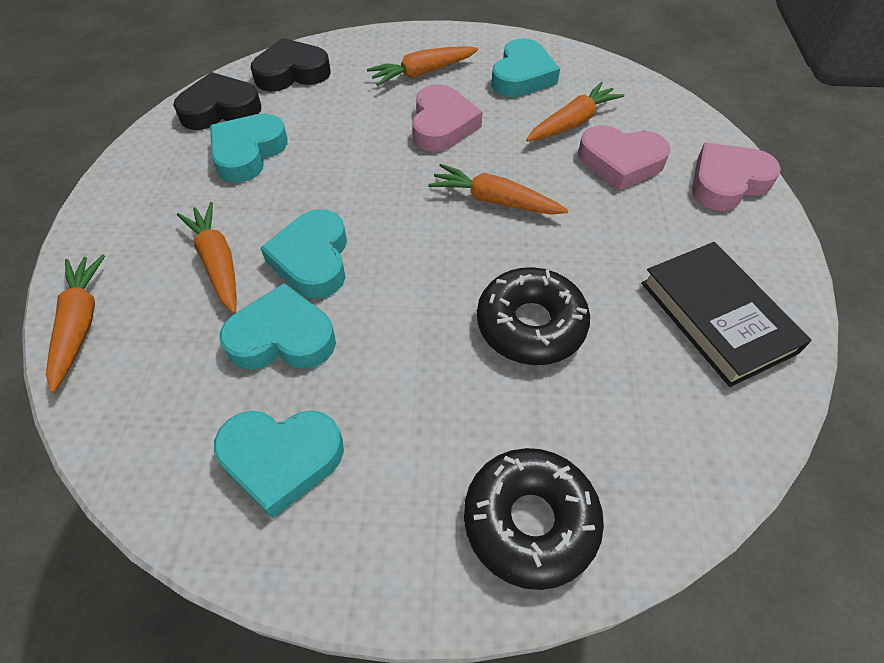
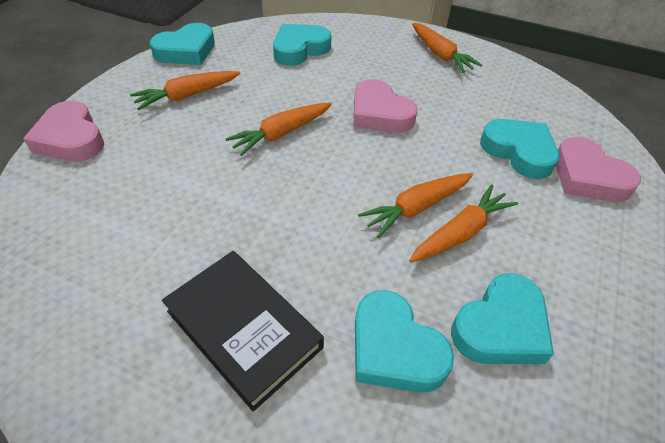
black donut: 2 -> 0
black heart: 2 -> 0

